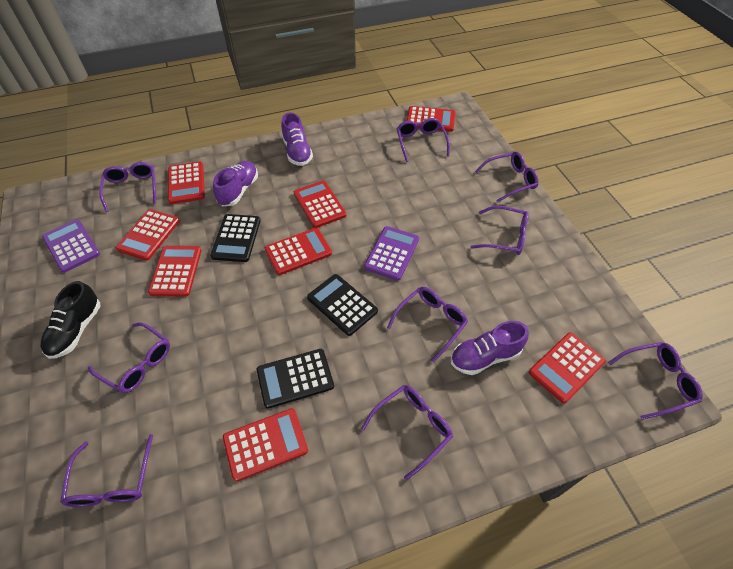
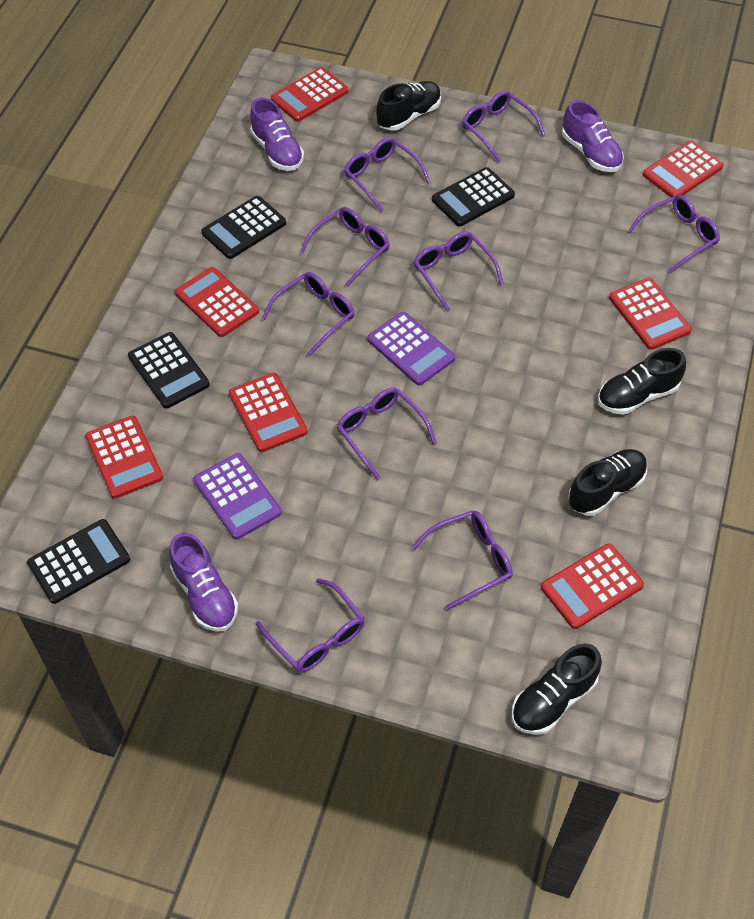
black calculator: 3 -> 4
black shoe: 1 -> 4
red calculator: 8 -> 7

